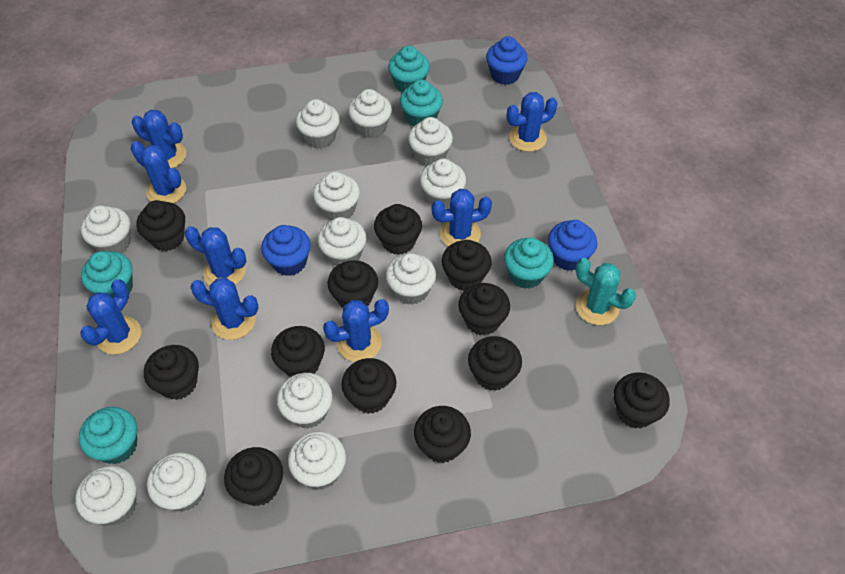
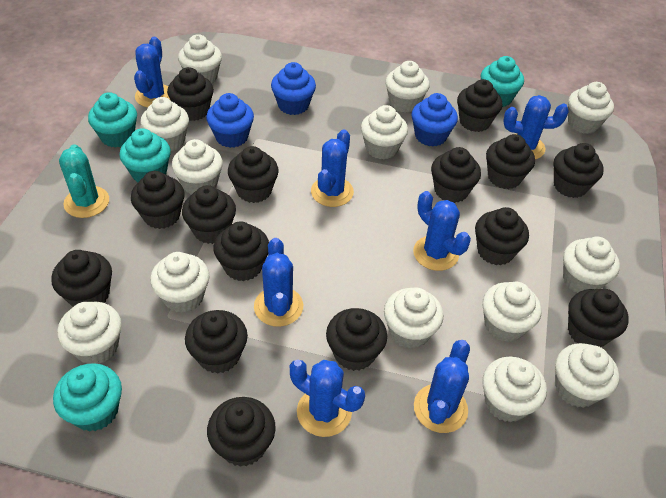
black cupcake: 12 -> 15
blue cactus: 8 -> 7
turquoise cupcake: 5 -> 4
white cupcake: 12 -> 13

